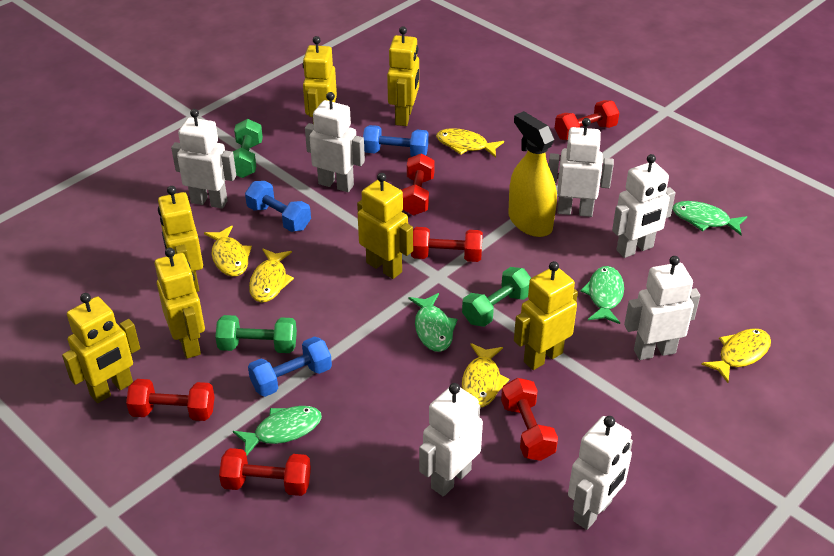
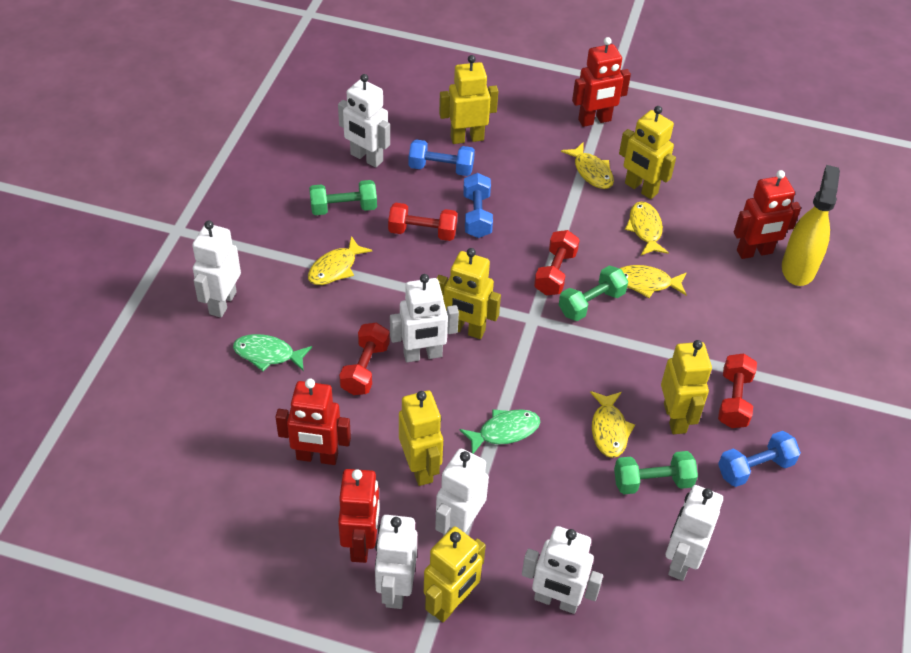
green fish: 4 -> 2
red dumbbell: 6 -> 4
red robot: 0 -> 4
yellow robot: 7 -> 6

